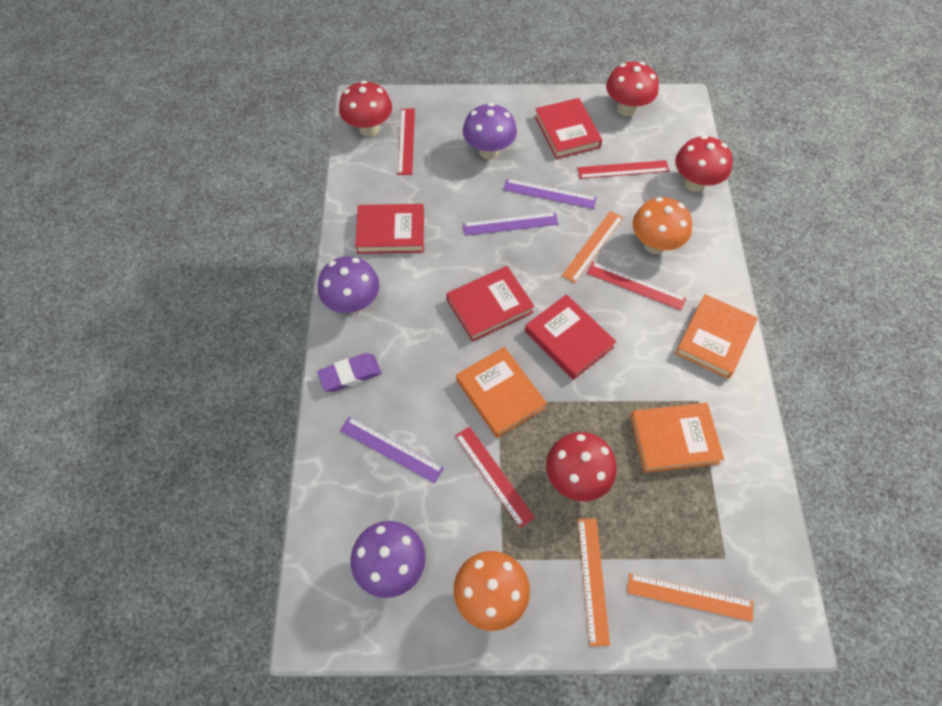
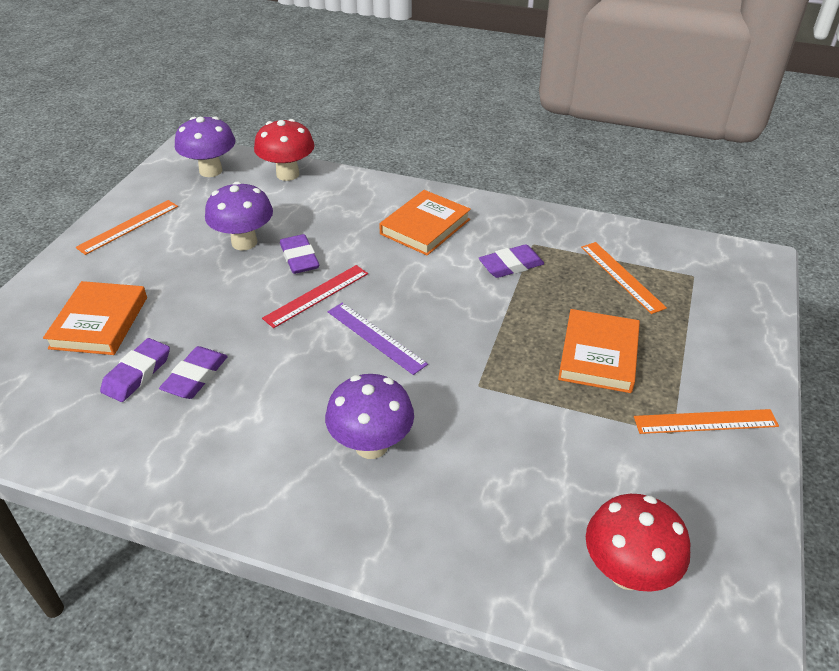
orange mushroom: 2 -> 0
purple eraser: 1 -> 4
purple ruler: 3 -> 1
red book: 4 -> 0
red mushroom: 4 -> 2
red ruler: 4 -> 1

